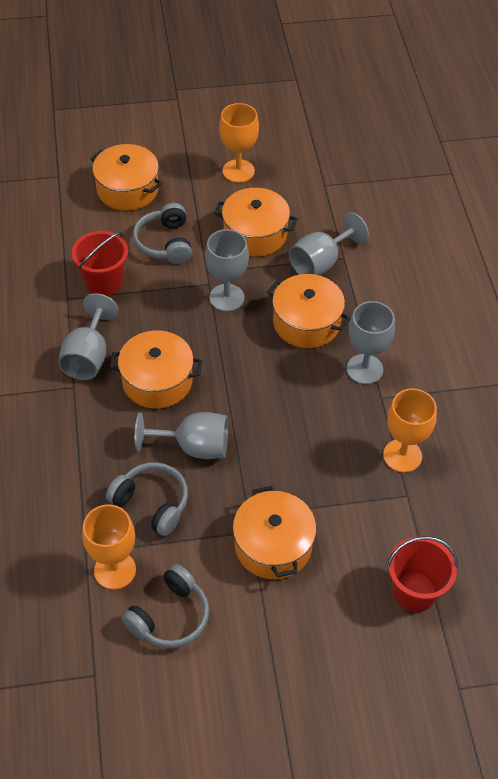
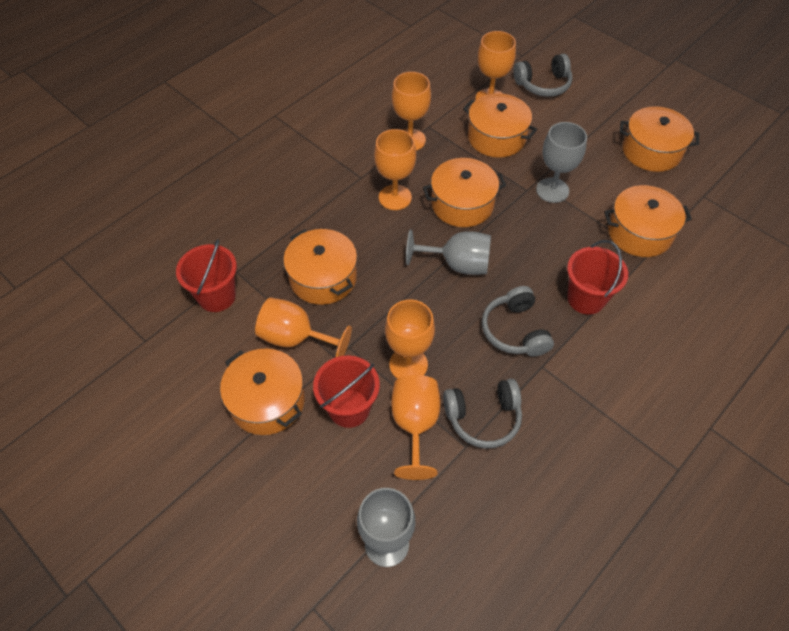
grey goblet: 5 -> 3
orange goblet: 3 -> 6
orange pot: 5 -> 6
red bucket: 2 -> 3

